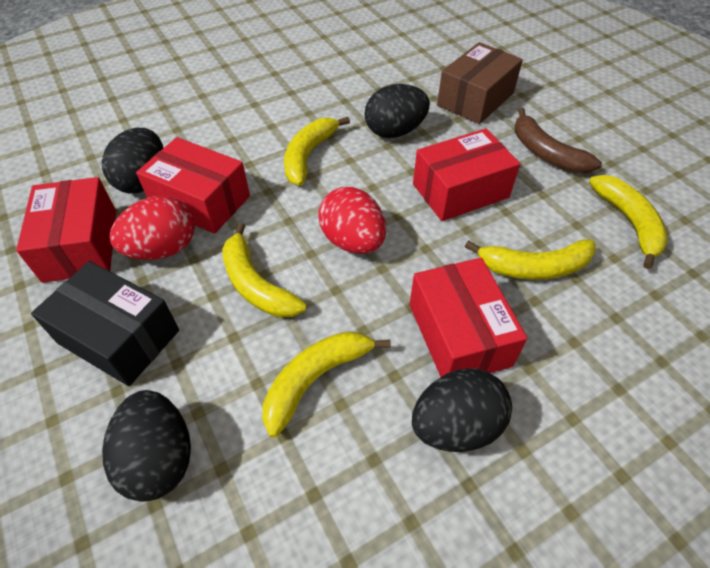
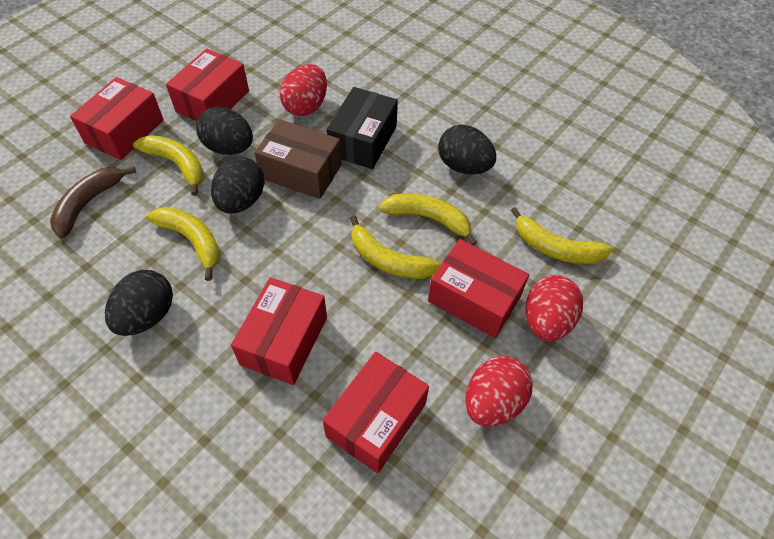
red box: 4 -> 5
red egg: 2 -> 3

